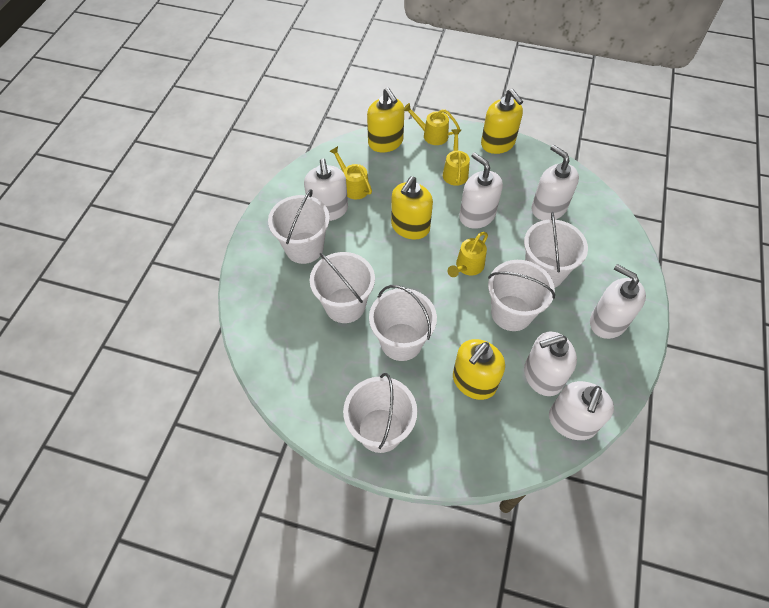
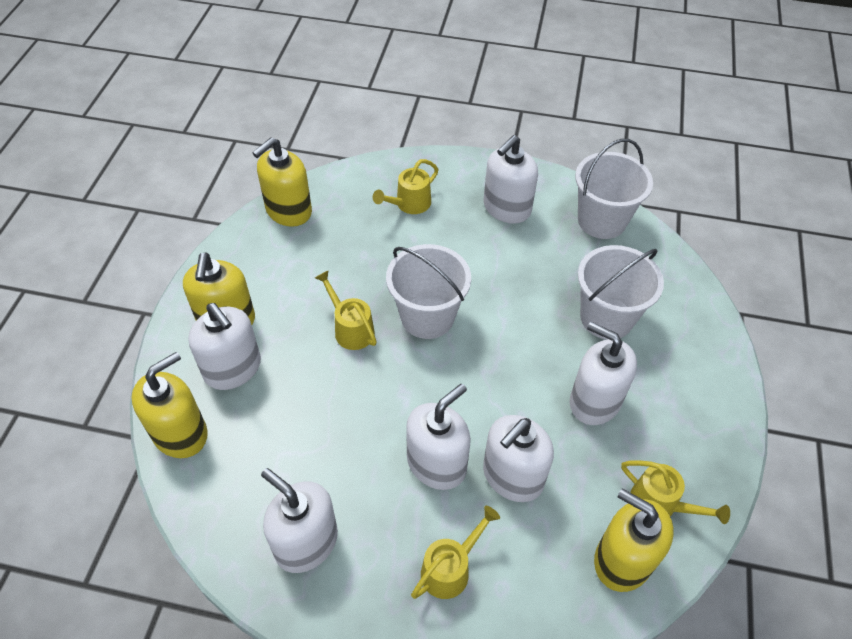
white bucket: 6 -> 3

